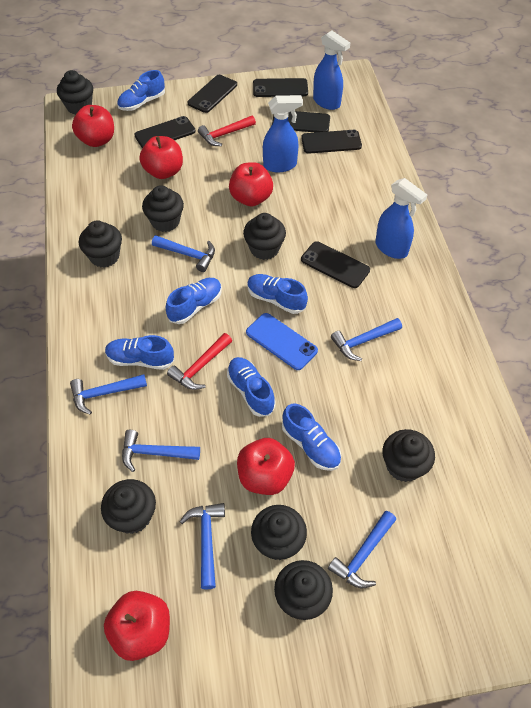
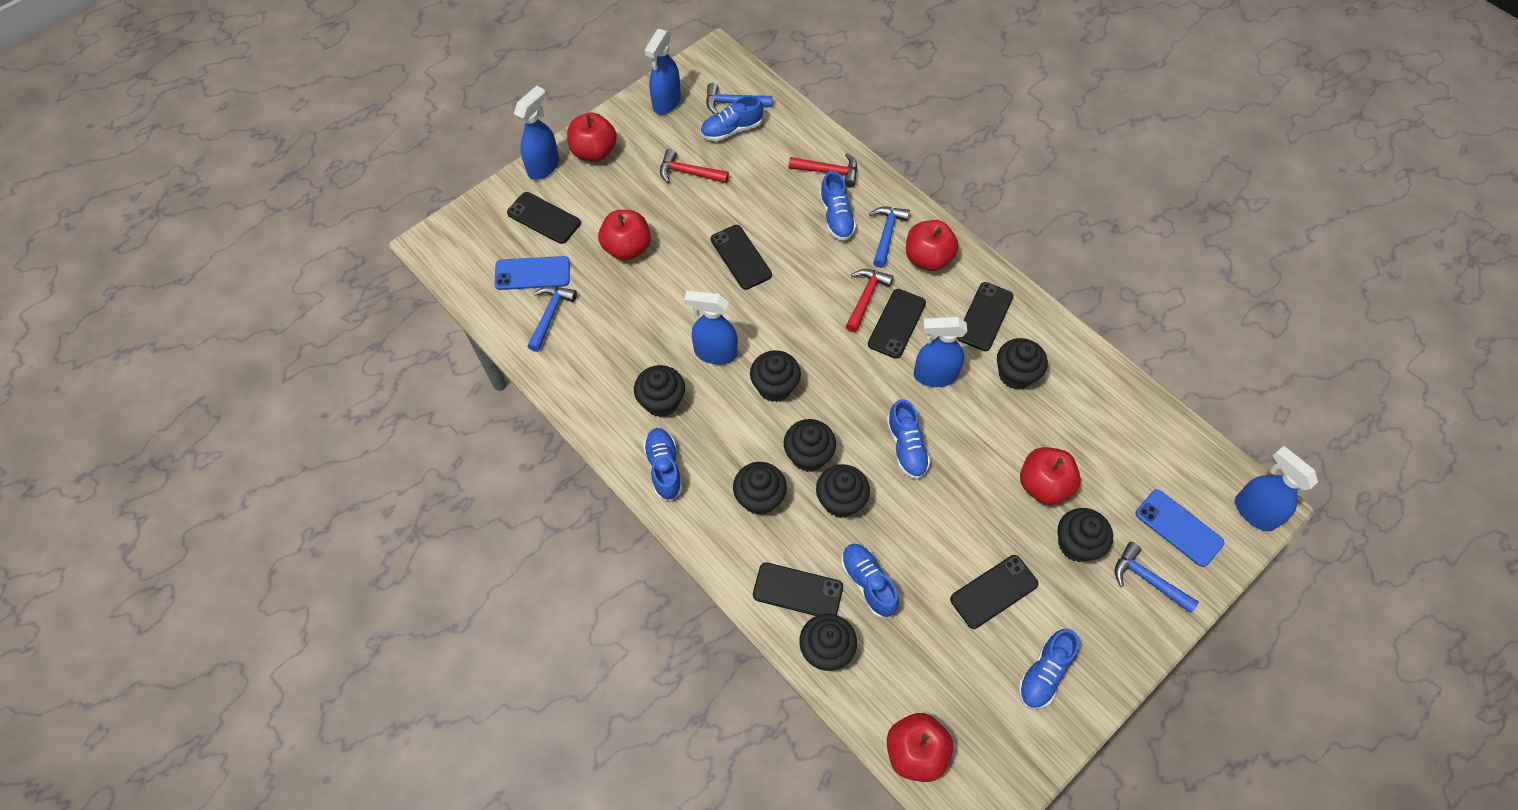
blue hammer: 6 -> 4
blue phone: 1 -> 2
blue spray bottle: 3 -> 5
red hammer: 2 -> 3

